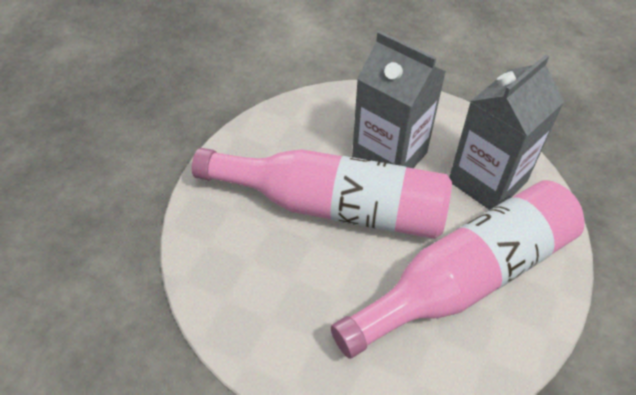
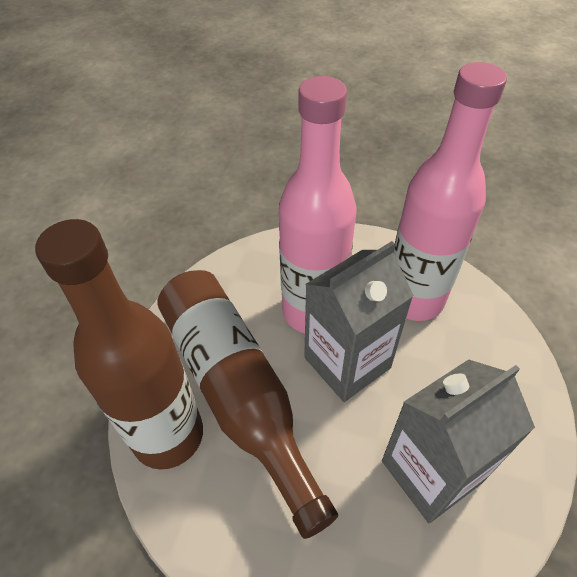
brown bottle: 0 -> 2

